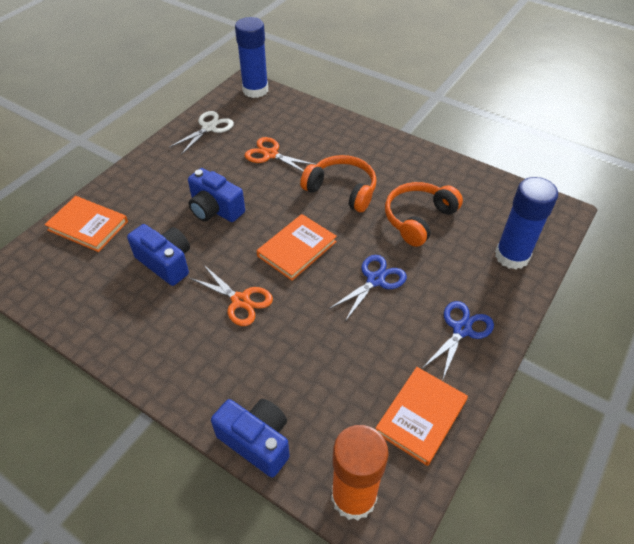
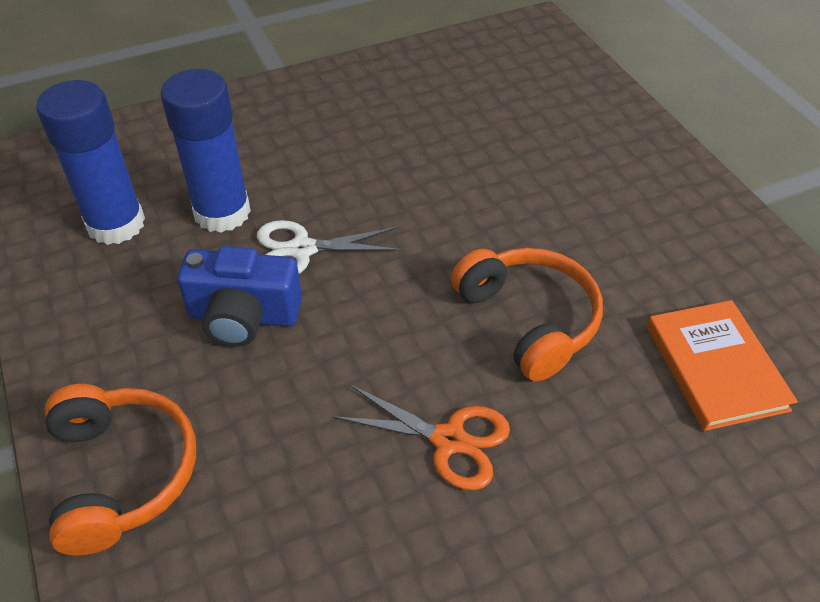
blue camera: 3 -> 1
blue scissors: 2 -> 0
orange book: 3 -> 1
orange glue stick: 1 -> 0
orange scissors: 2 -> 1

